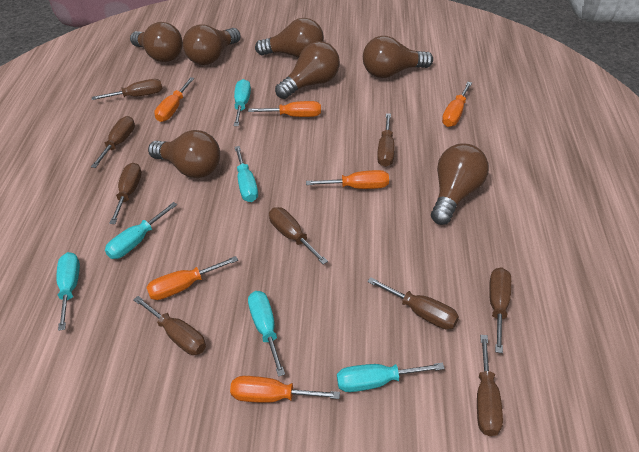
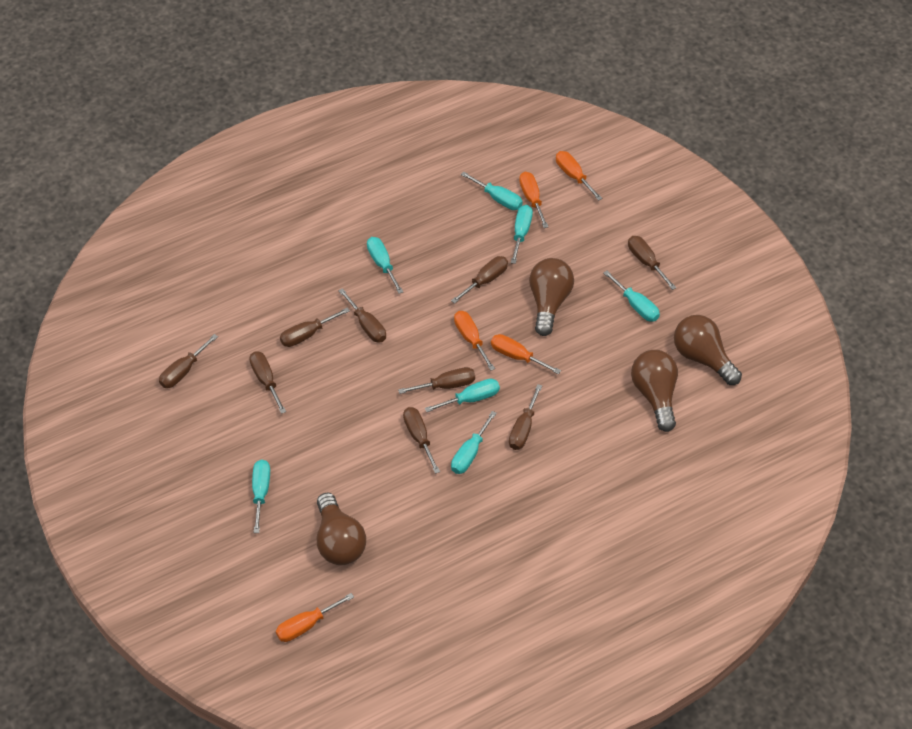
brown light bulb: 7 -> 4
orange screwdriver: 6 -> 5
turquoise screwdriver: 6 -> 7

